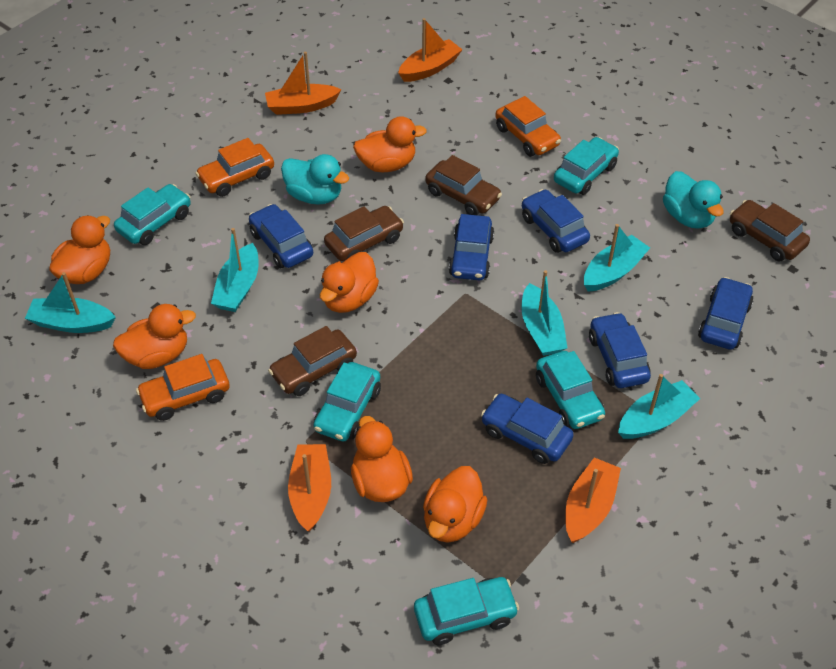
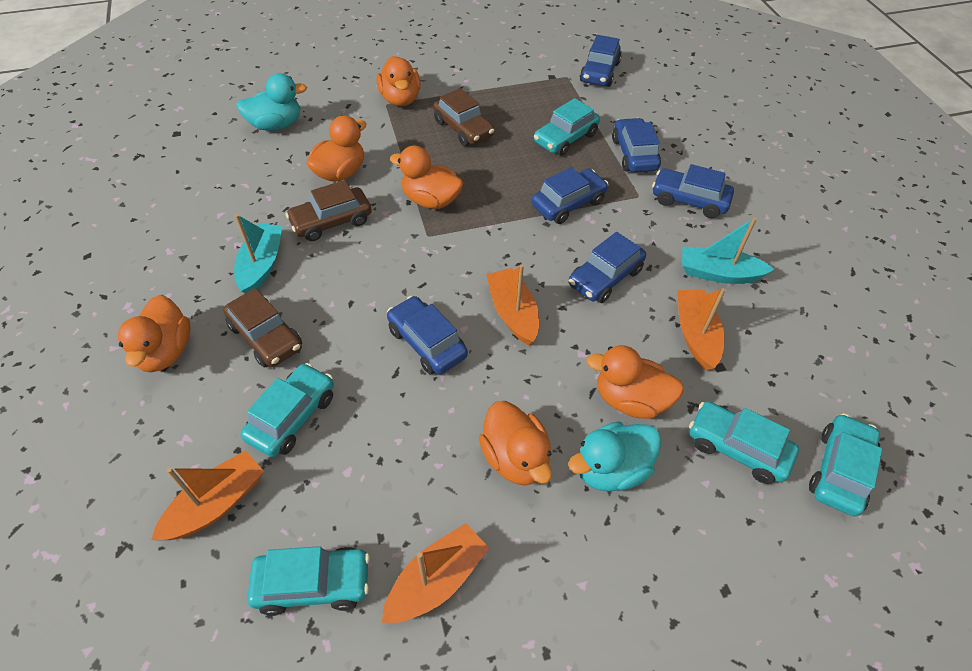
brown car: 4 -> 3
orange car: 3 -> 0
turquoise boat: 5 -> 2

